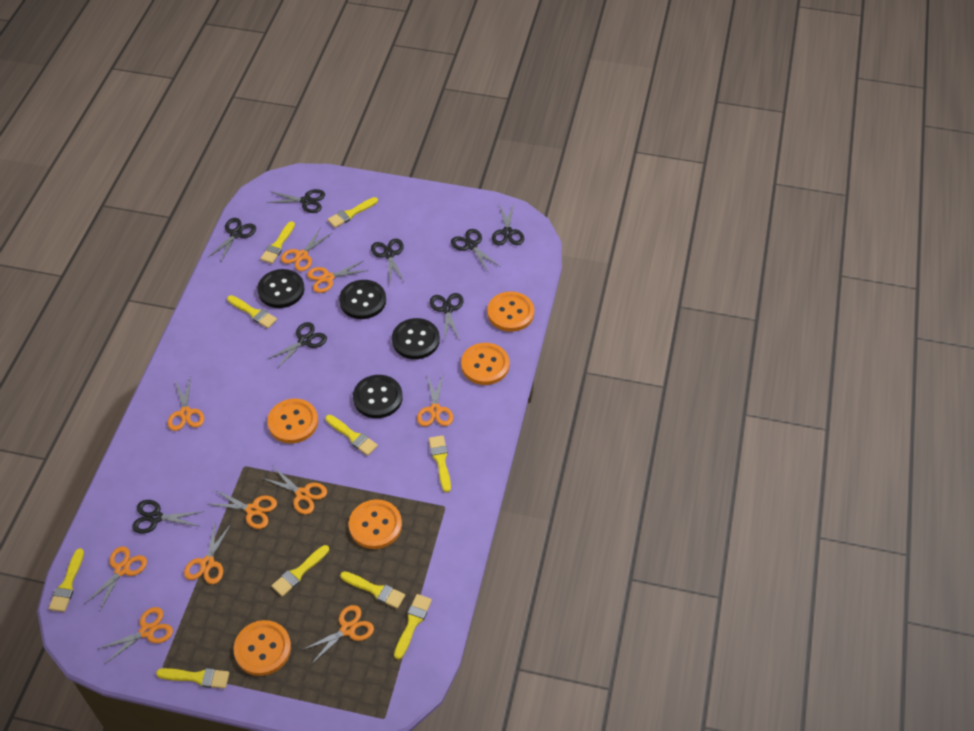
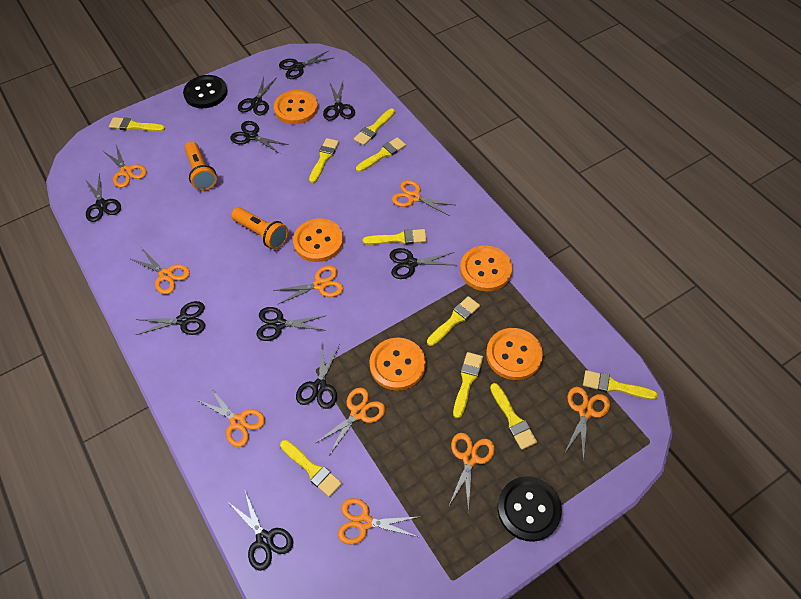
black button: 4 -> 2
black scissors: 8 -> 10
orange flashlight: 0 -> 2
orange scissors: 10 -> 9

